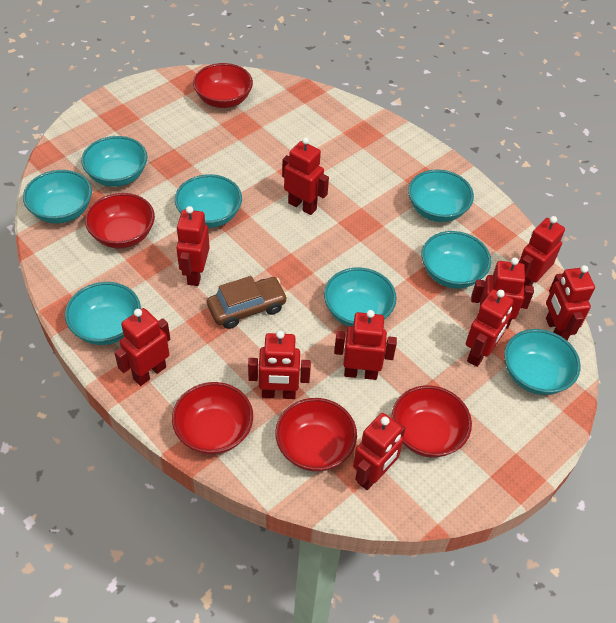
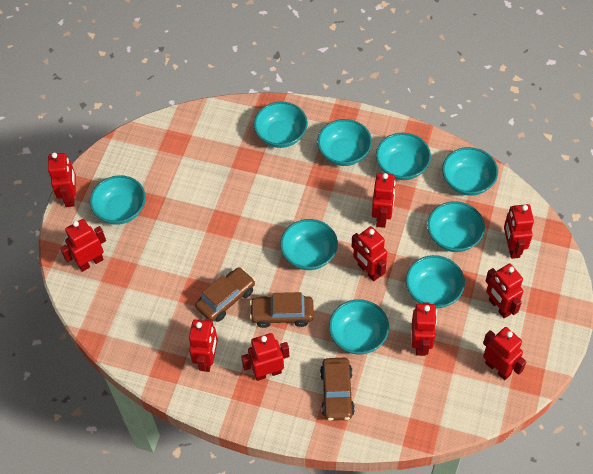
brown car: 1 -> 3
red bowl: 5 -> 0
turquoise bowl: 8 -> 9

